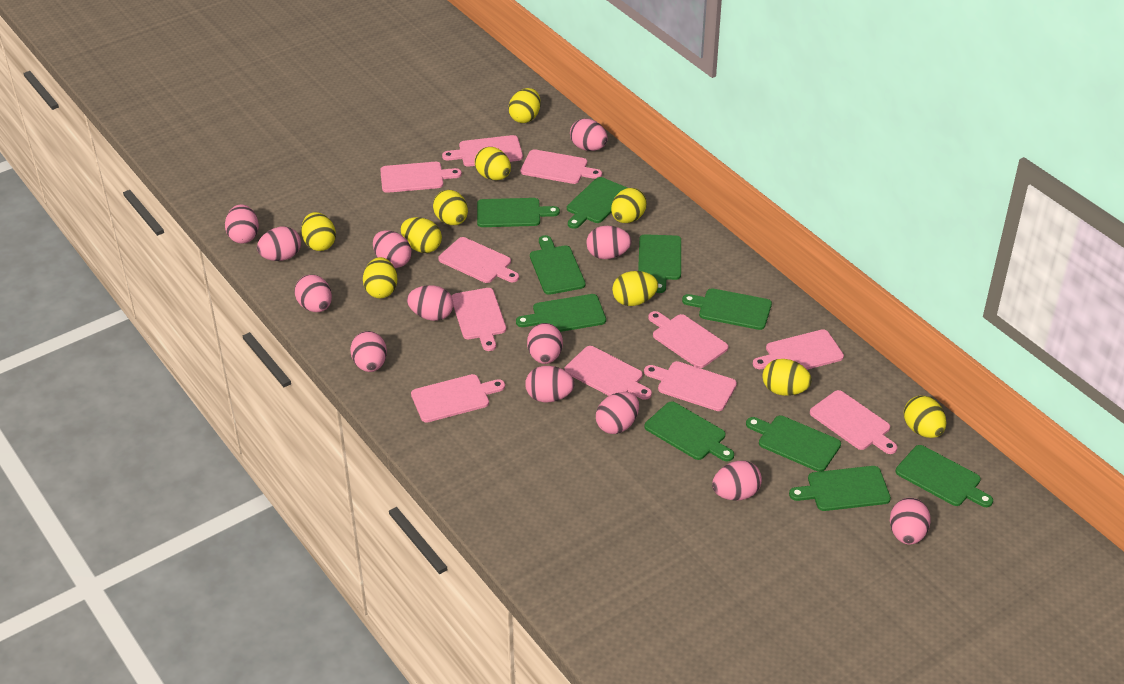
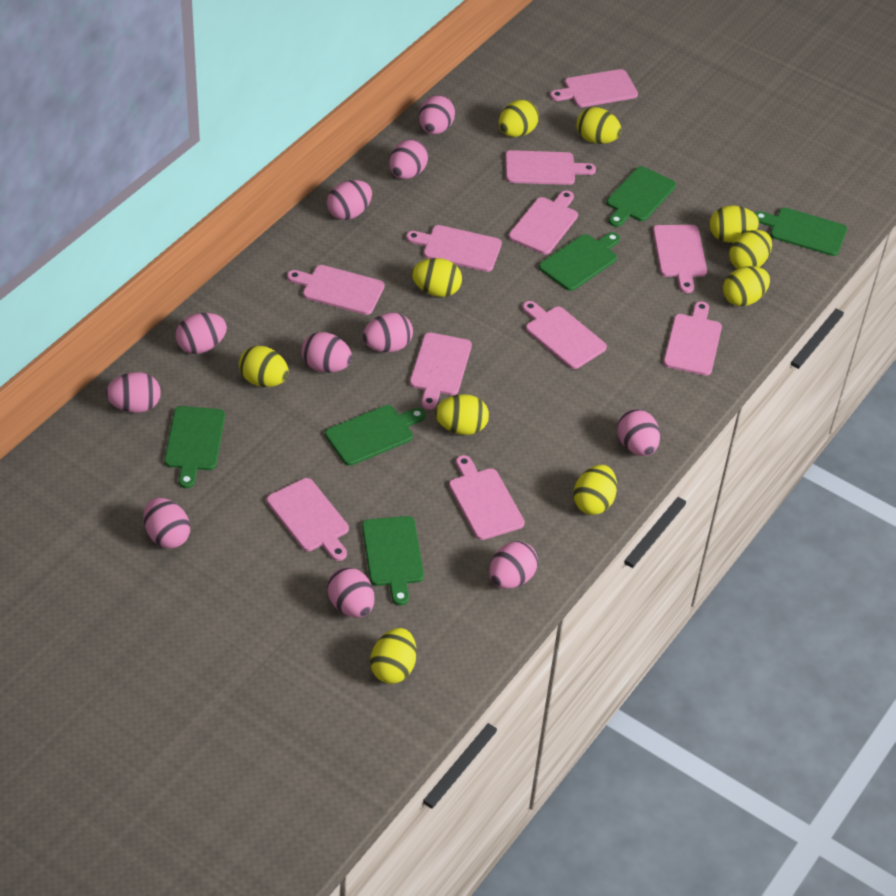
green cutting board: 10 -> 6
pink egg: 13 -> 11

